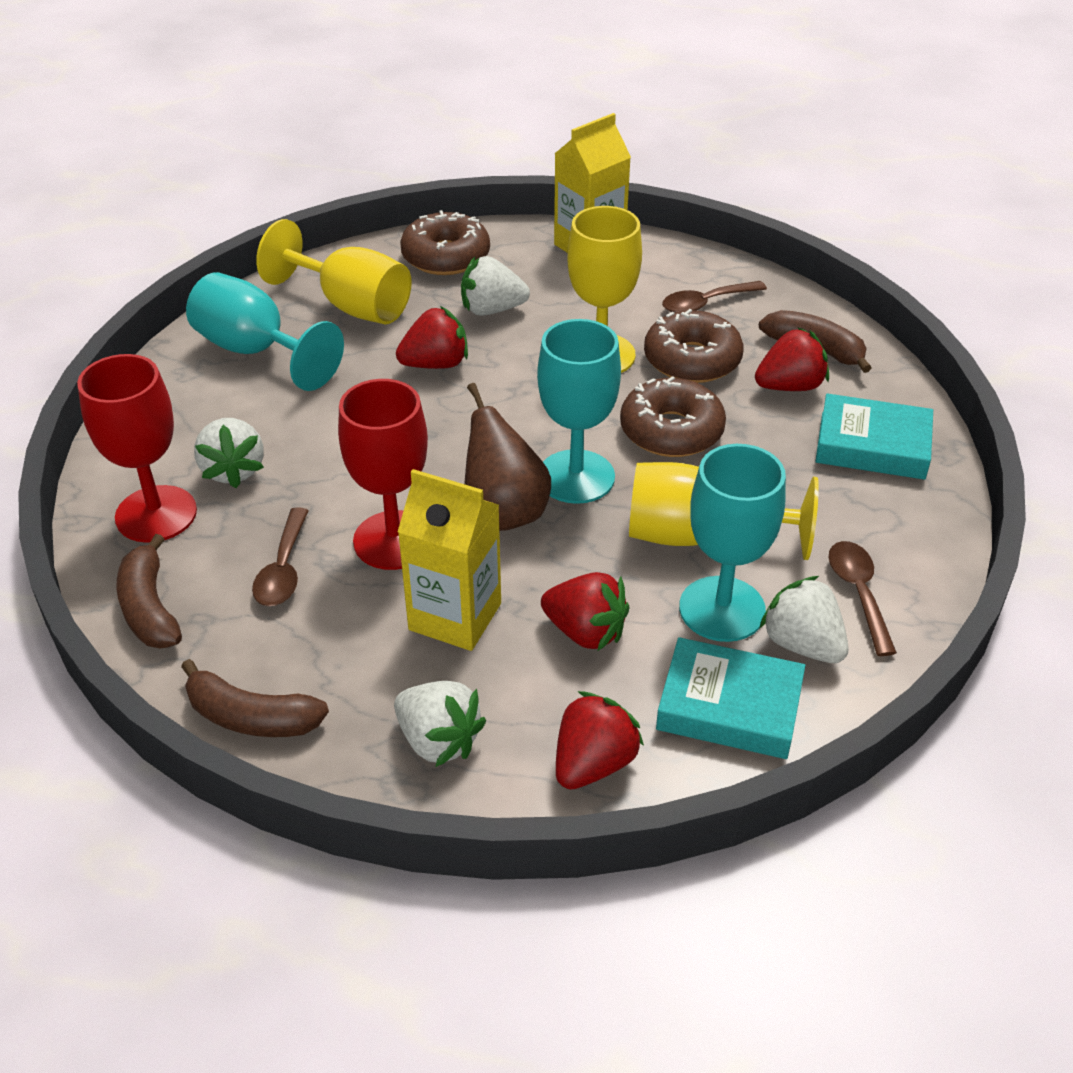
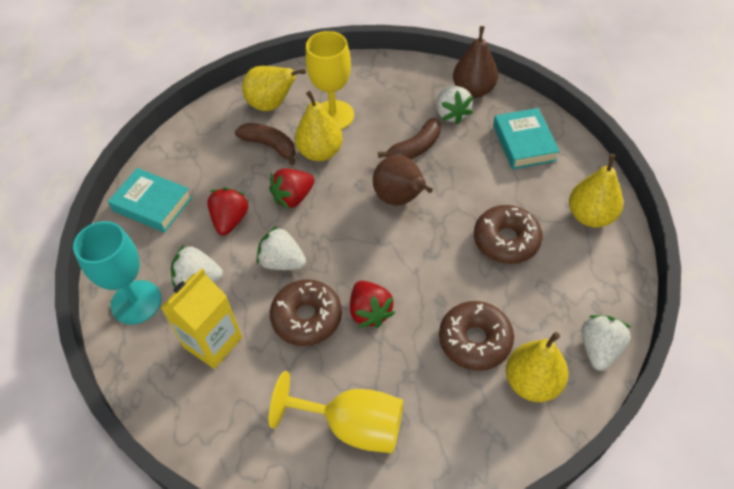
brown banana: 3 -> 2
brown pear: 1 -> 2
brown spoon: 3 -> 0
red goblet: 2 -> 0
red strawberry: 4 -> 3
turquoise goblet: 3 -> 1
yellow carton: 2 -> 1
yellow goblet: 3 -> 2
yellow pear: 0 -> 4

